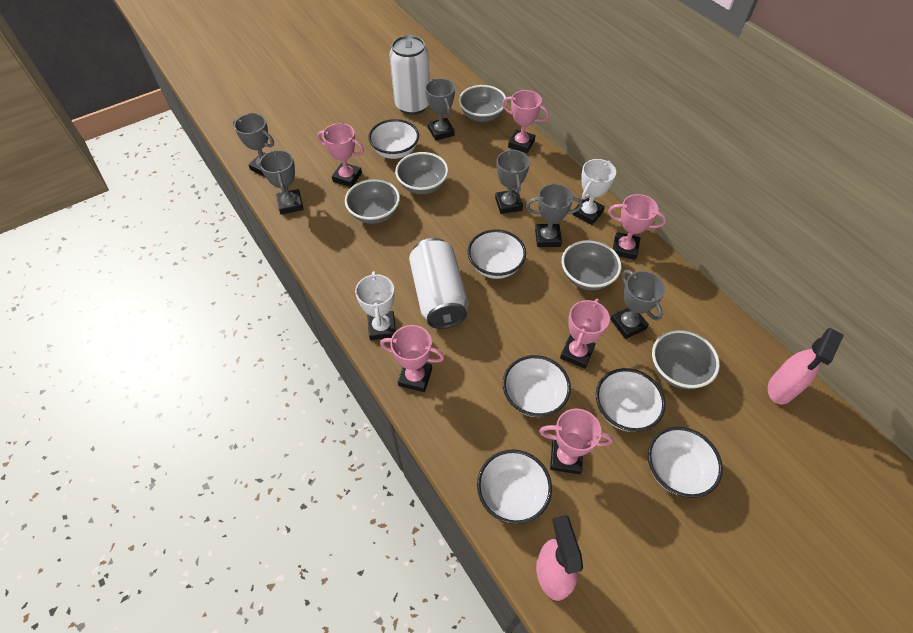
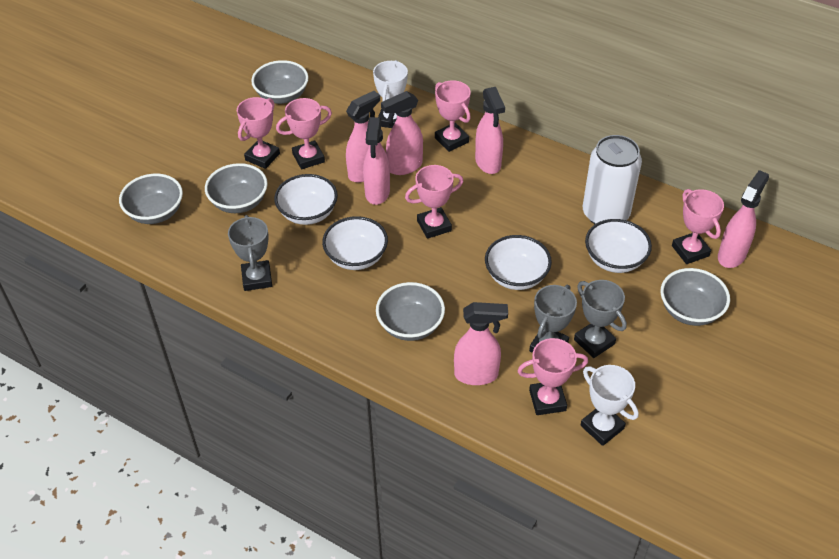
grey trophy: 6 -> 3
pink spray bottle: 2 -> 6
white bowl: 6 -> 4
white can: 2 -> 1

